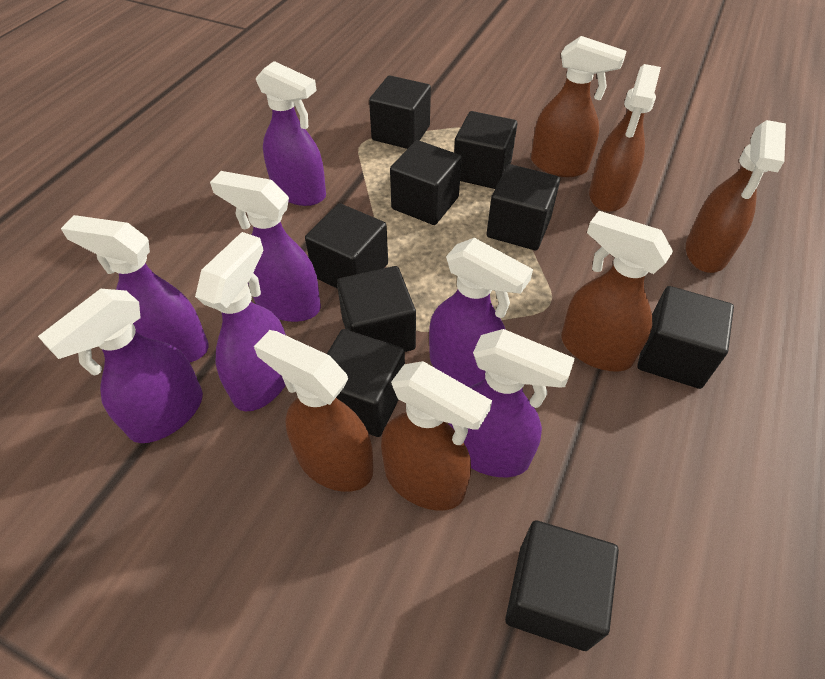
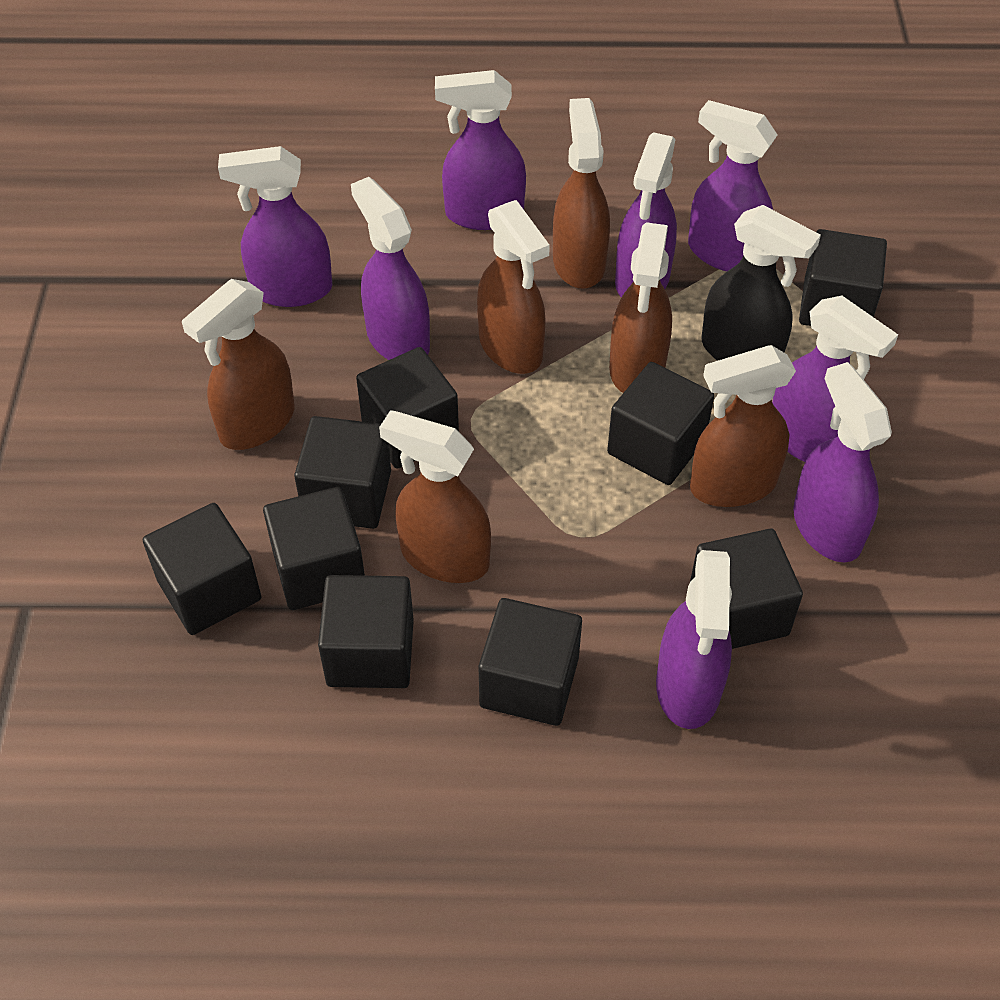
black spray bottle: 0 -> 1
purple spray bottle: 7 -> 8

